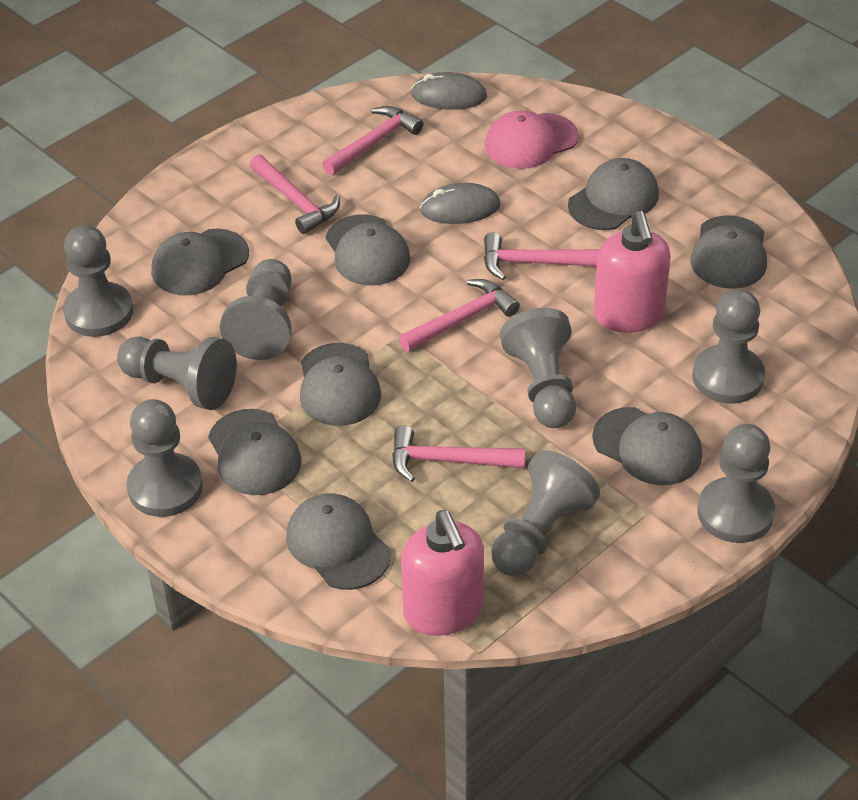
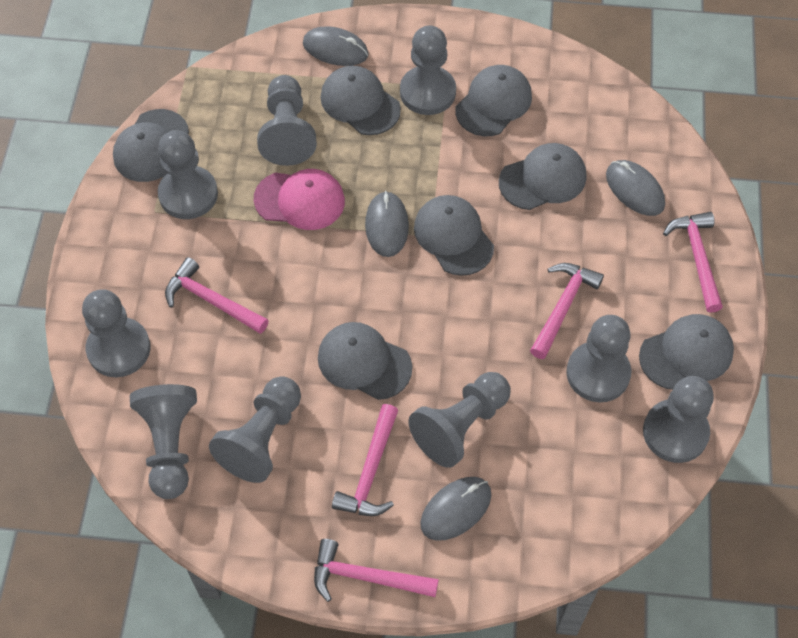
grey cap: 8 -> 7
grey mouse: 2 -> 4
grey pawn: 8 -> 9
pink soap dispenser: 2 -> 0

